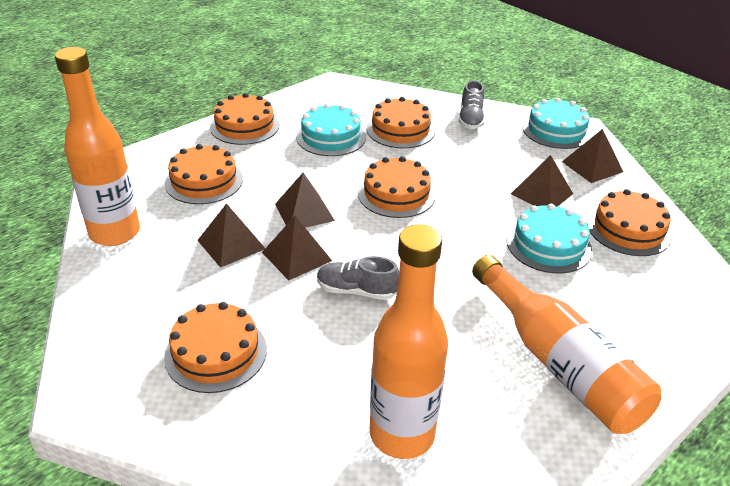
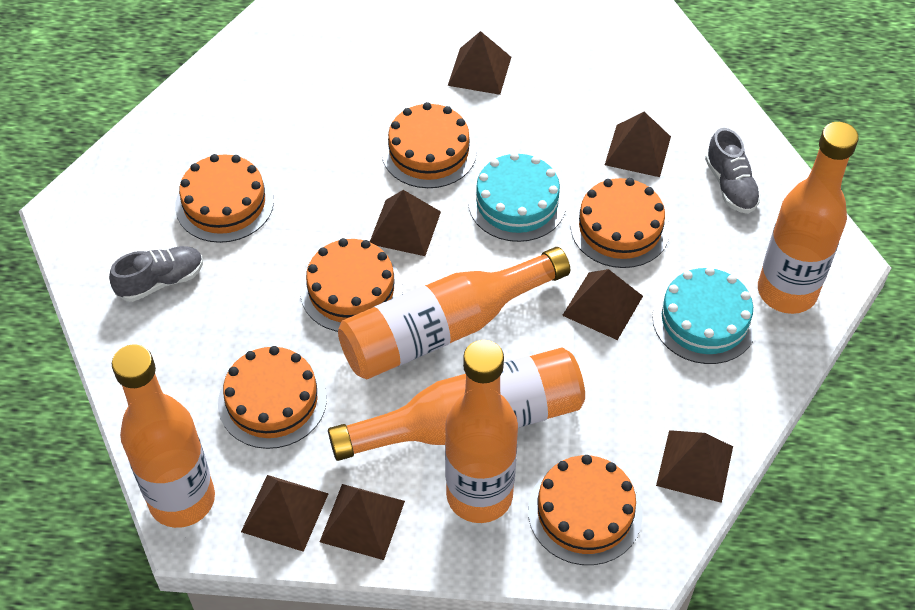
brown pyramid: 5 -> 7
orange bottle: 3 -> 5
turquoise cake: 3 -> 2

